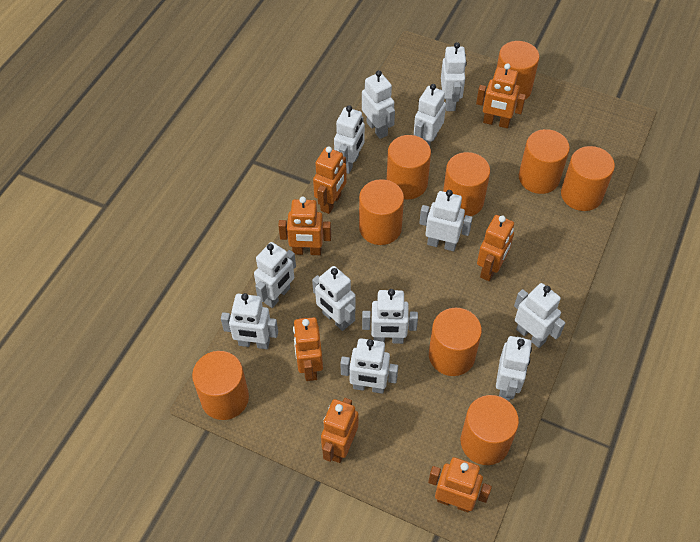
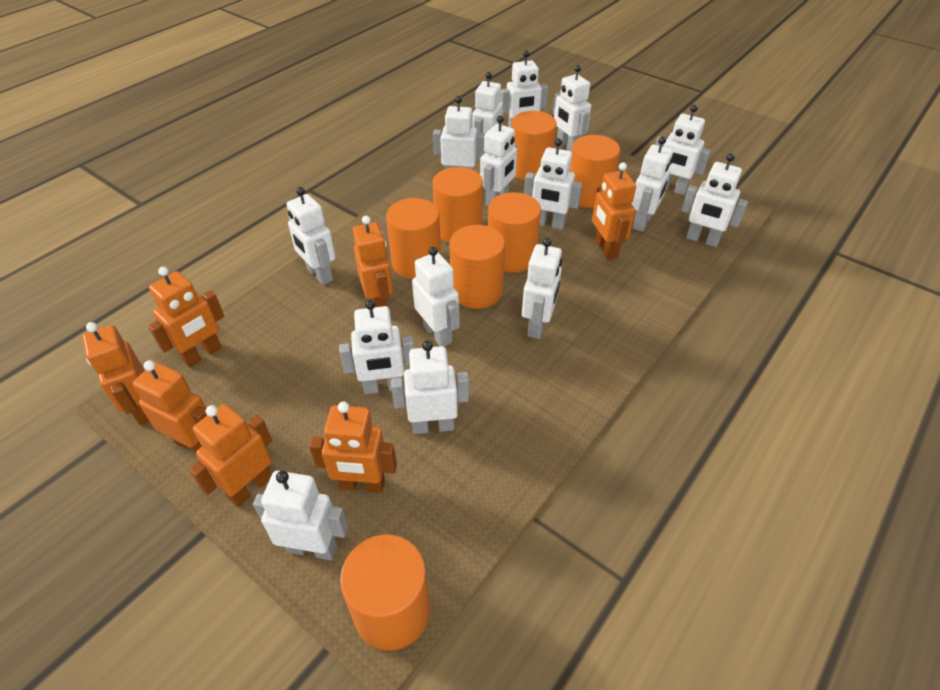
orange cylinder: 9 -> 7
white robot: 12 -> 15

